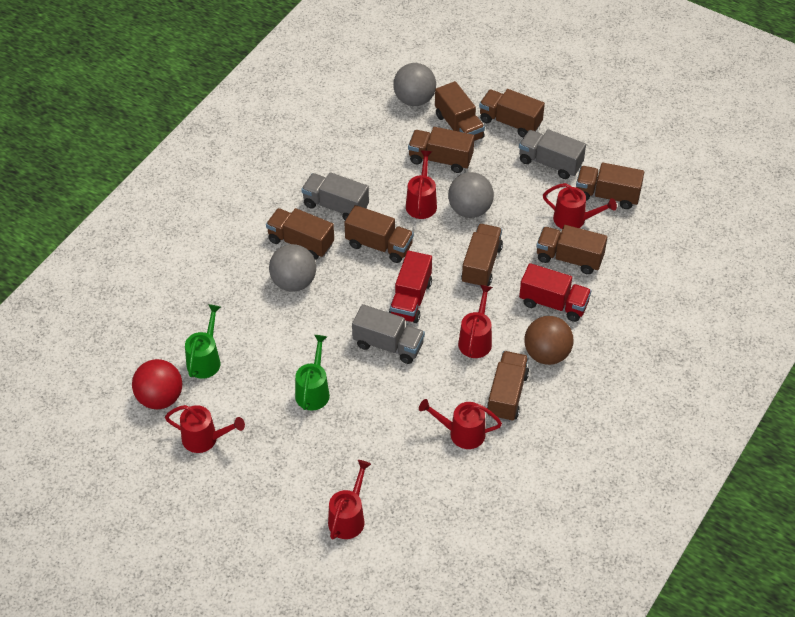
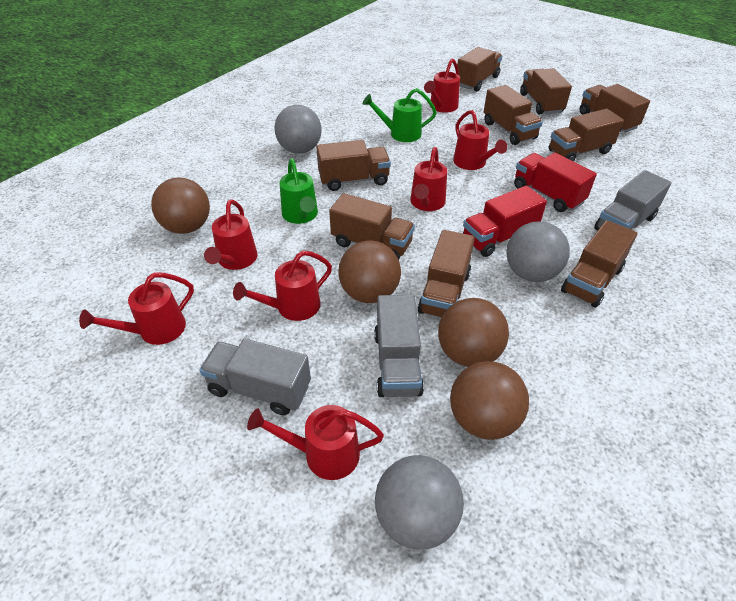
brown ball: 1 -> 4
red ball: 1 -> 0
red watering can: 6 -> 7

